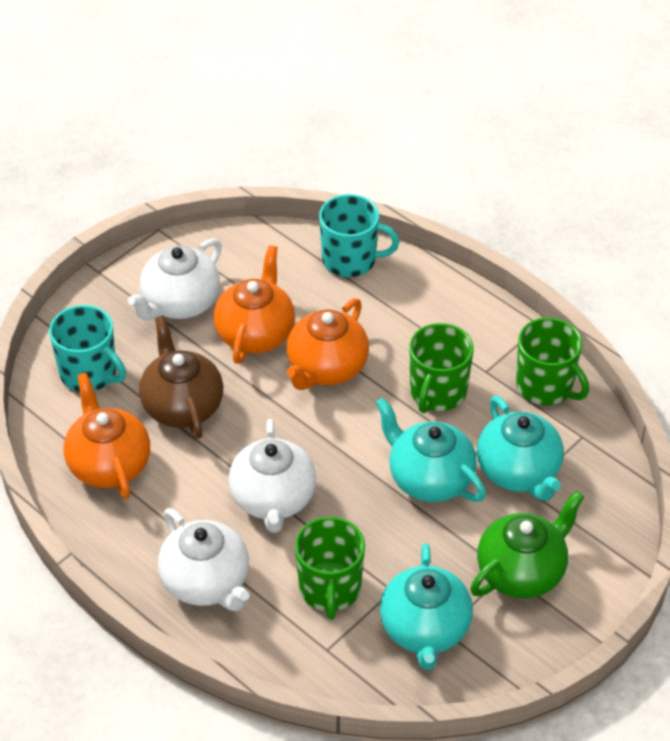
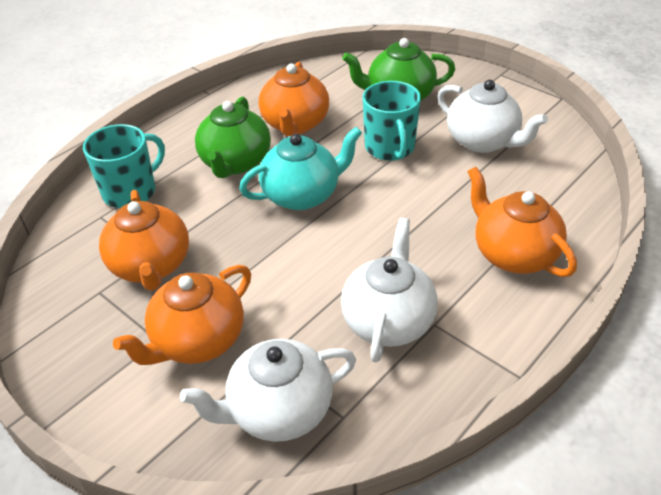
brown teapot: 1 -> 0
green mug: 3 -> 0
green teapot: 1 -> 2
orange teapot: 3 -> 4
turquoise teapot: 3 -> 1

